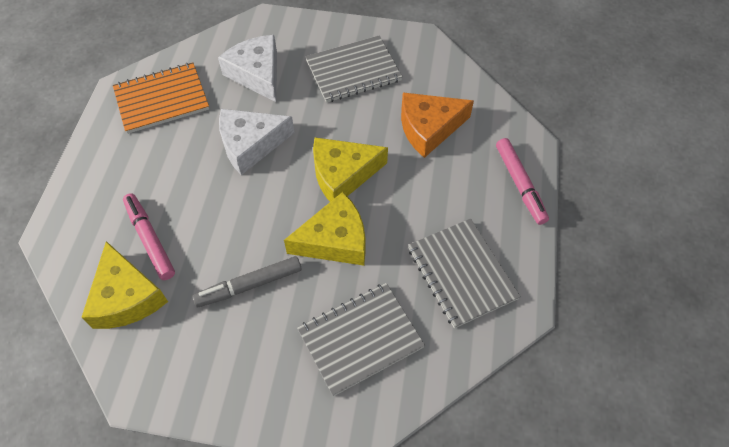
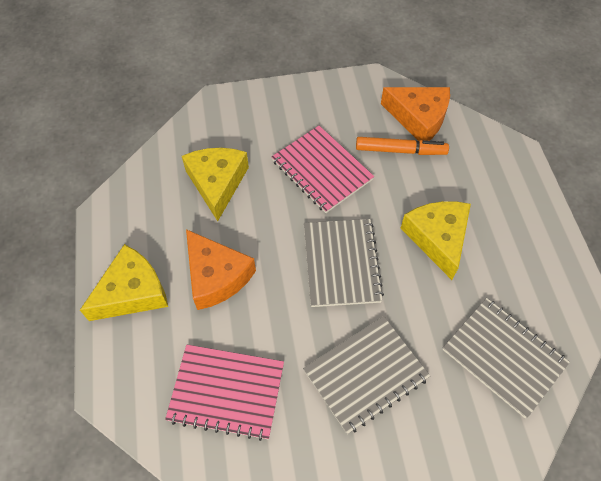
grey marker: 1 -> 0
orange cheese: 1 -> 2
orange marker: 0 -> 1
orange notebook: 1 -> 0
pink marker: 2 -> 0
pink notebook: 0 -> 2
white cheese: 2 -> 0

